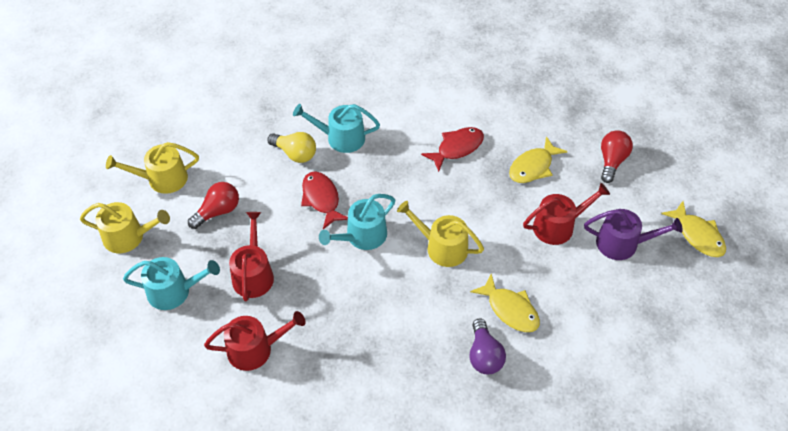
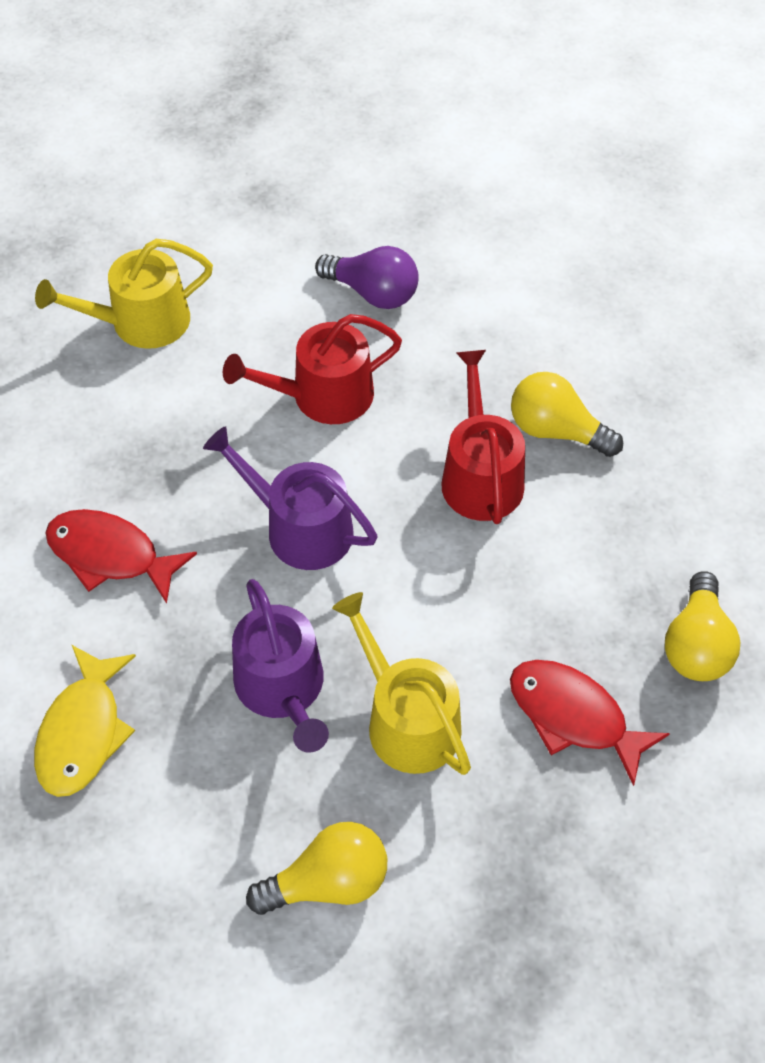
purple watering can: 1 -> 2
red light bulb: 2 -> 0
red watering can: 3 -> 2
turquoise watering can: 3 -> 0
yellow fish: 3 -> 1
yellow light bulb: 1 -> 3
yellow watering can: 3 -> 2

